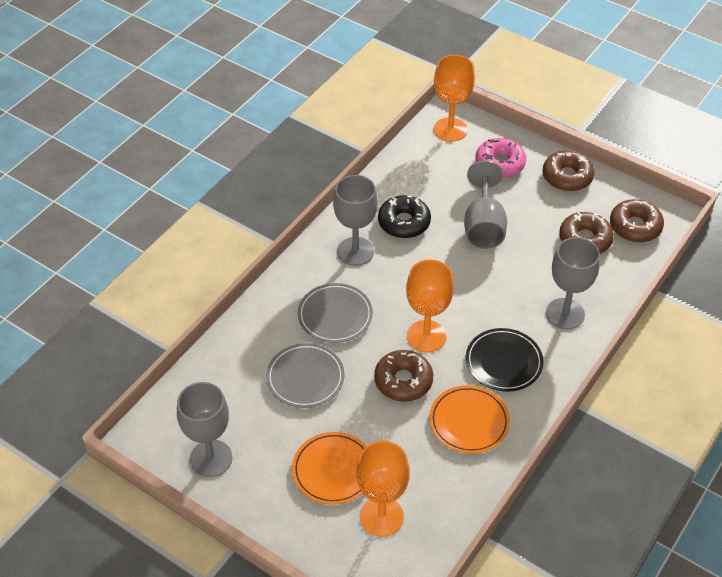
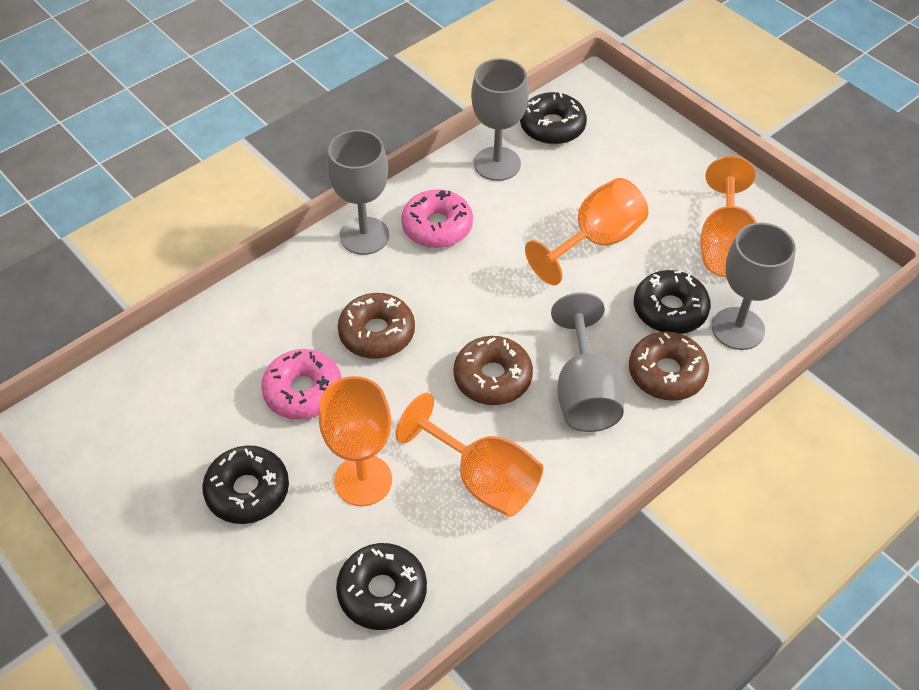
black donut: 1 -> 4
black plate: 1 -> 0
brown donut: 4 -> 3
grey plate: 2 -> 0
orange goblet: 3 -> 4
orange plate: 2 -> 0
pink donut: 1 -> 2

